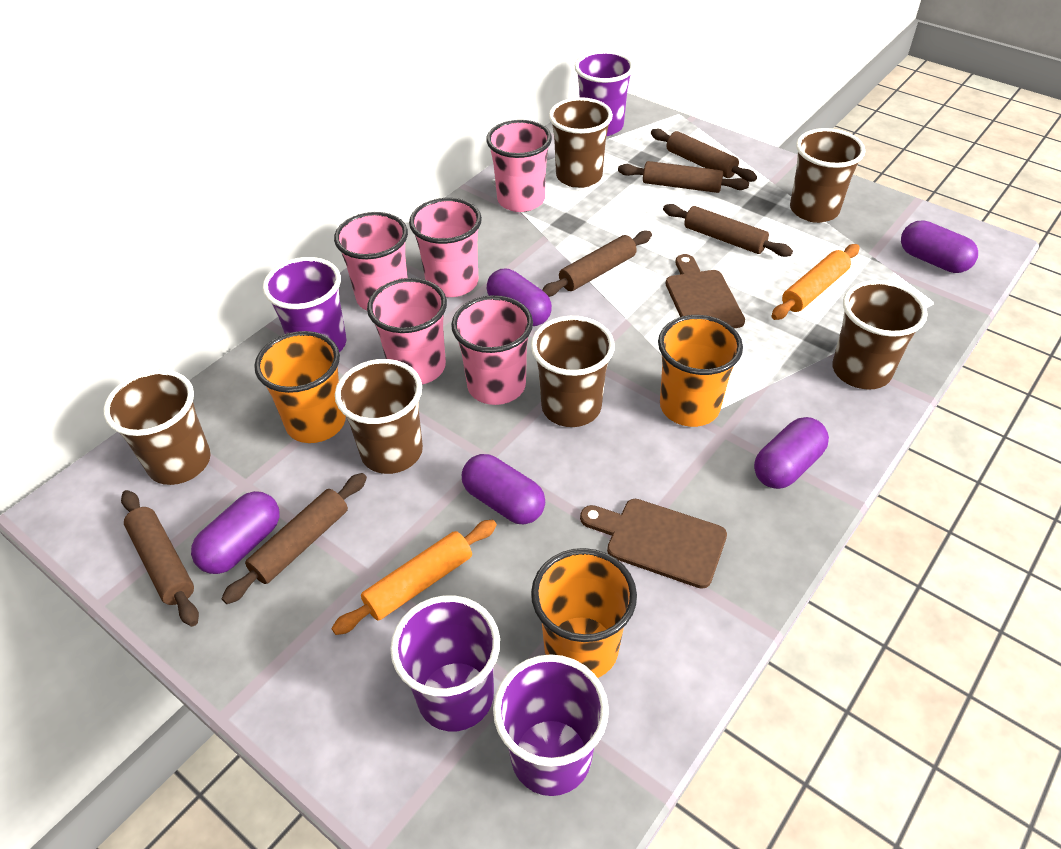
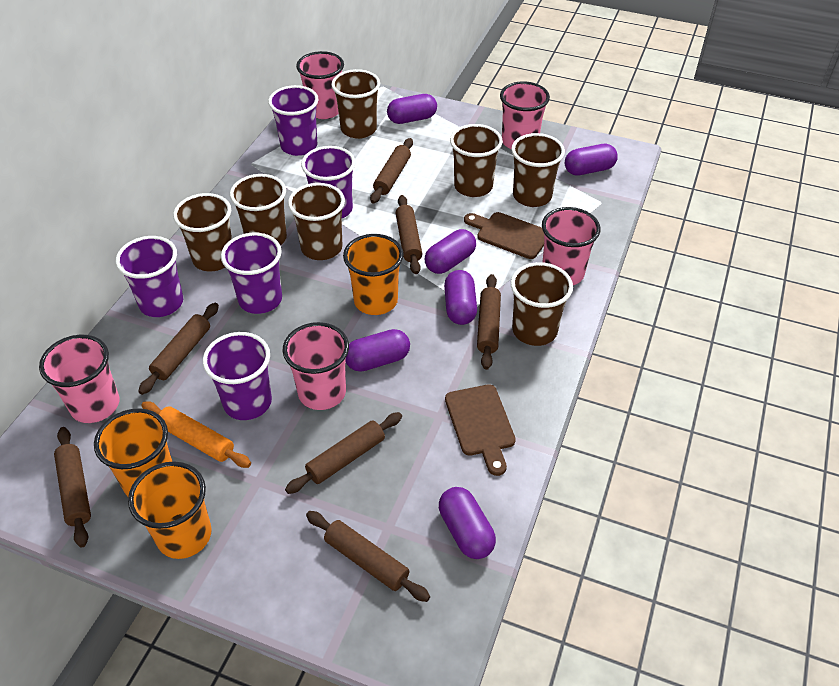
brown cup: 6 -> 7
brown rolling pin: 6 -> 7
orange rolling pin: 2 -> 1
purple capsule: 5 -> 6
purple cup: 4 -> 5

